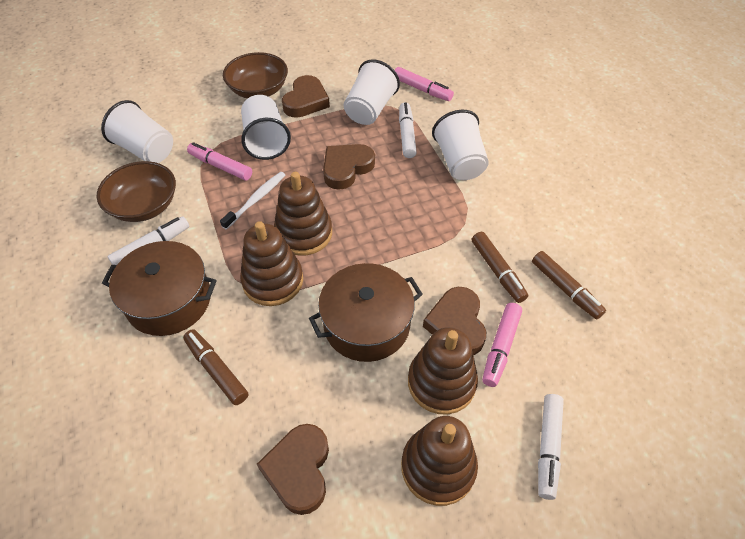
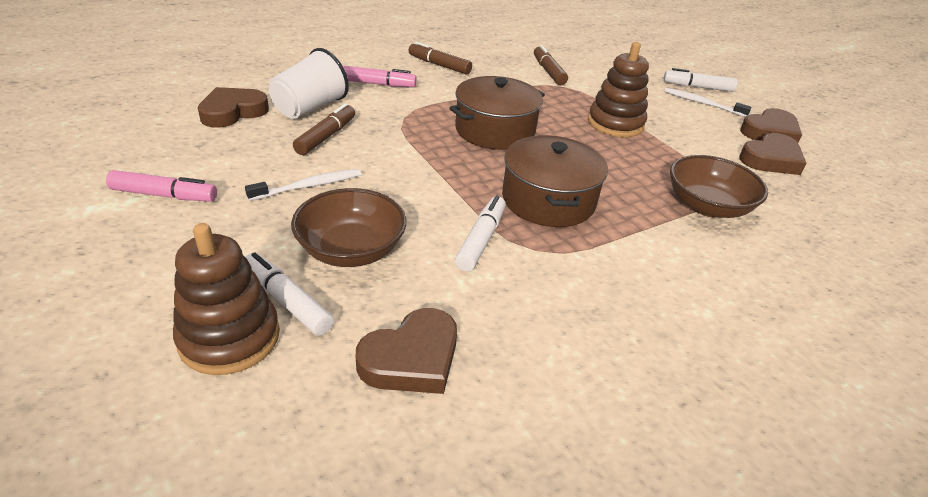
brown stacking toy: 4 -> 2
pink marker: 3 -> 2
white cup: 4 -> 1
white toothbrush: 1 -> 2

